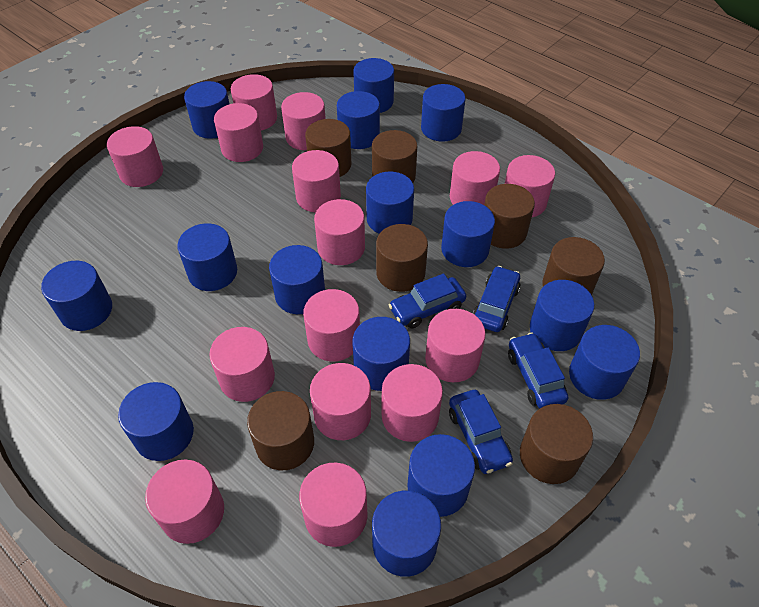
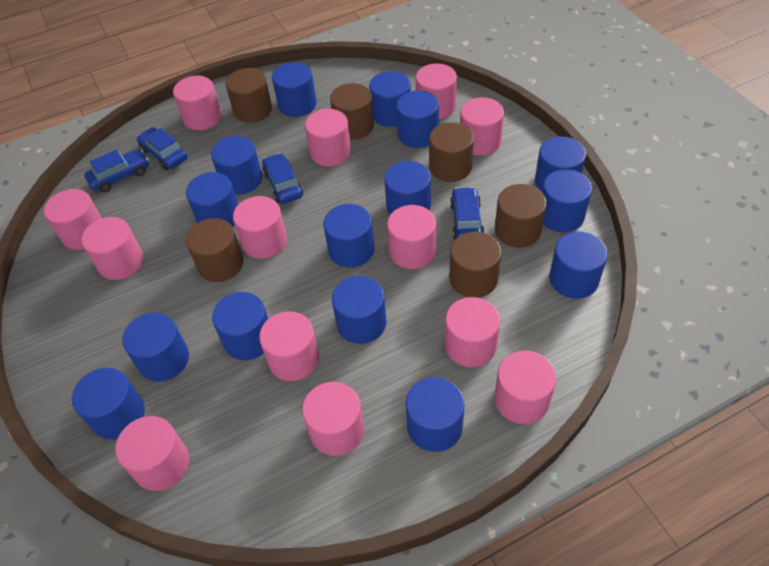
brown cylinder: 7 -> 6
pink cylinder: 15 -> 13

